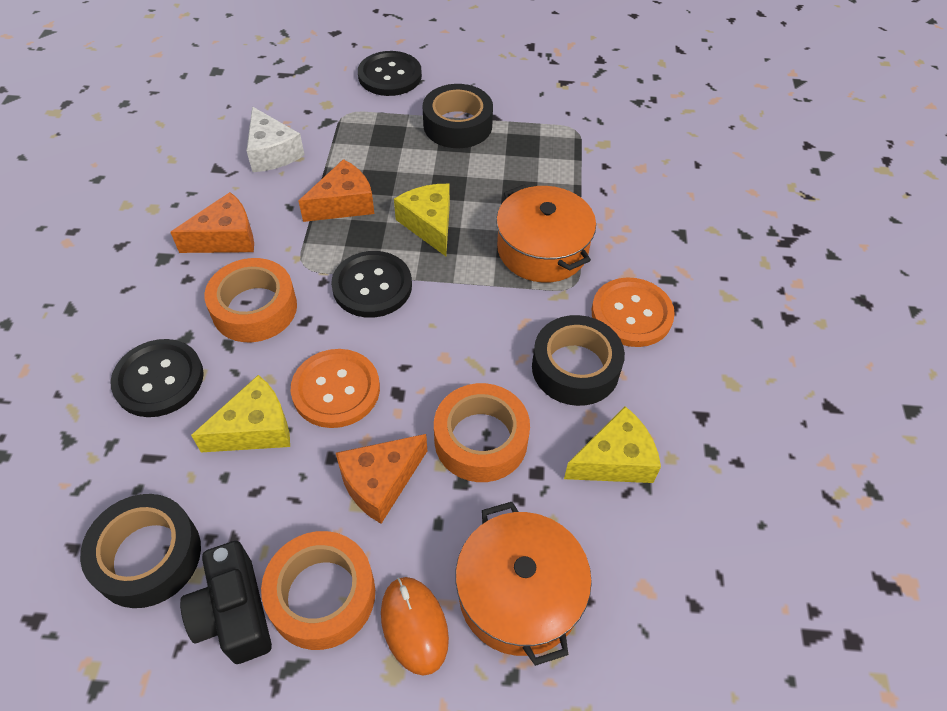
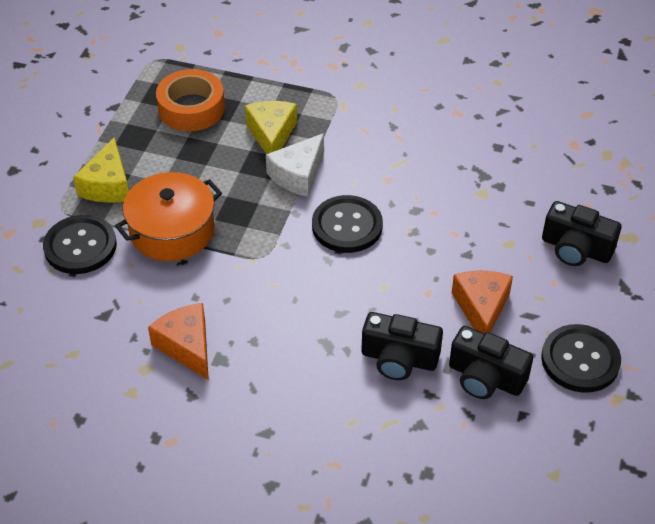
black camera: 1 -> 3
black tape: 3 -> 0
orange button: 2 -> 0
orange cheese: 3 -> 2
orange mouse: 1 -> 0
orange pot: 2 -> 1
orange tape: 3 -> 1
yellow cheese: 3 -> 2

